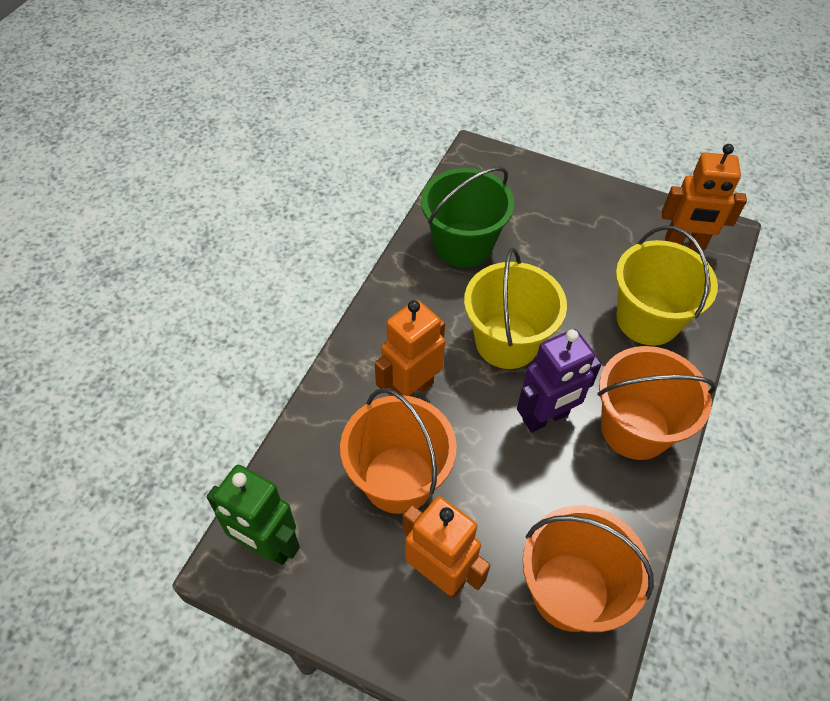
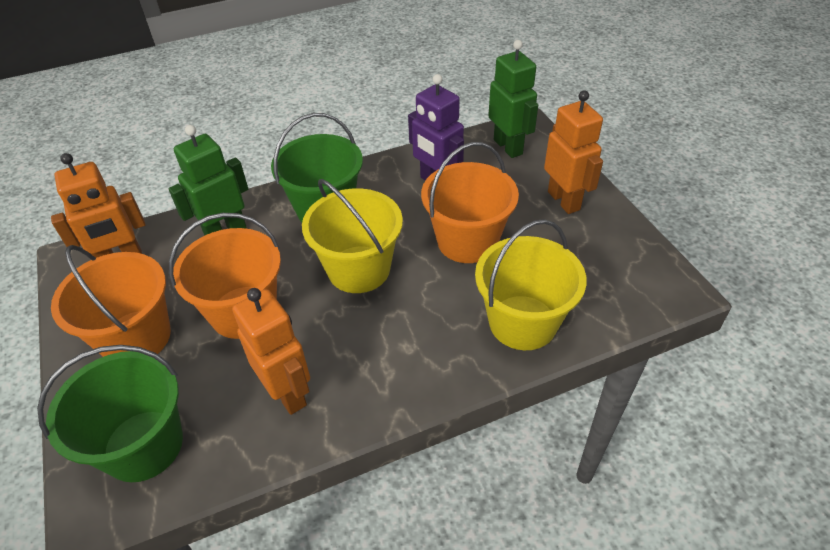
green bucket: 1 -> 2
green robot: 1 -> 2

